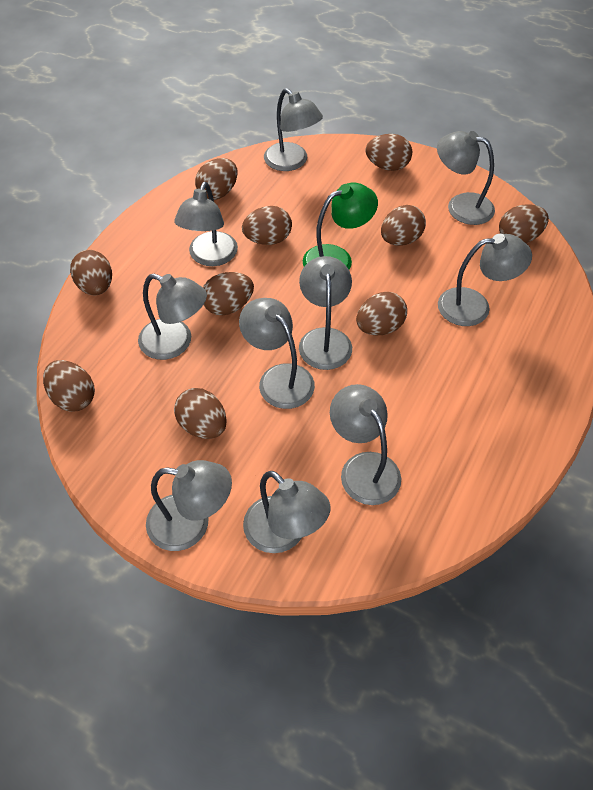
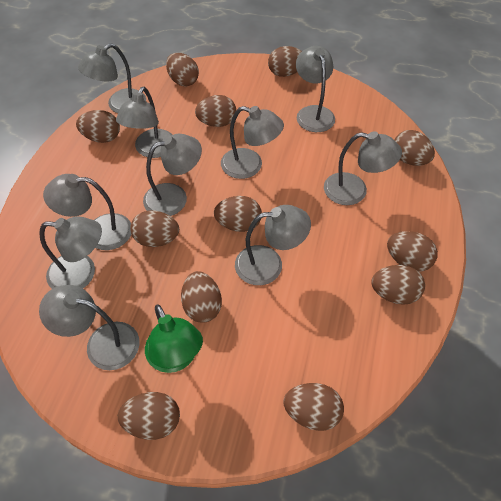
brown egg: 10 -> 12

